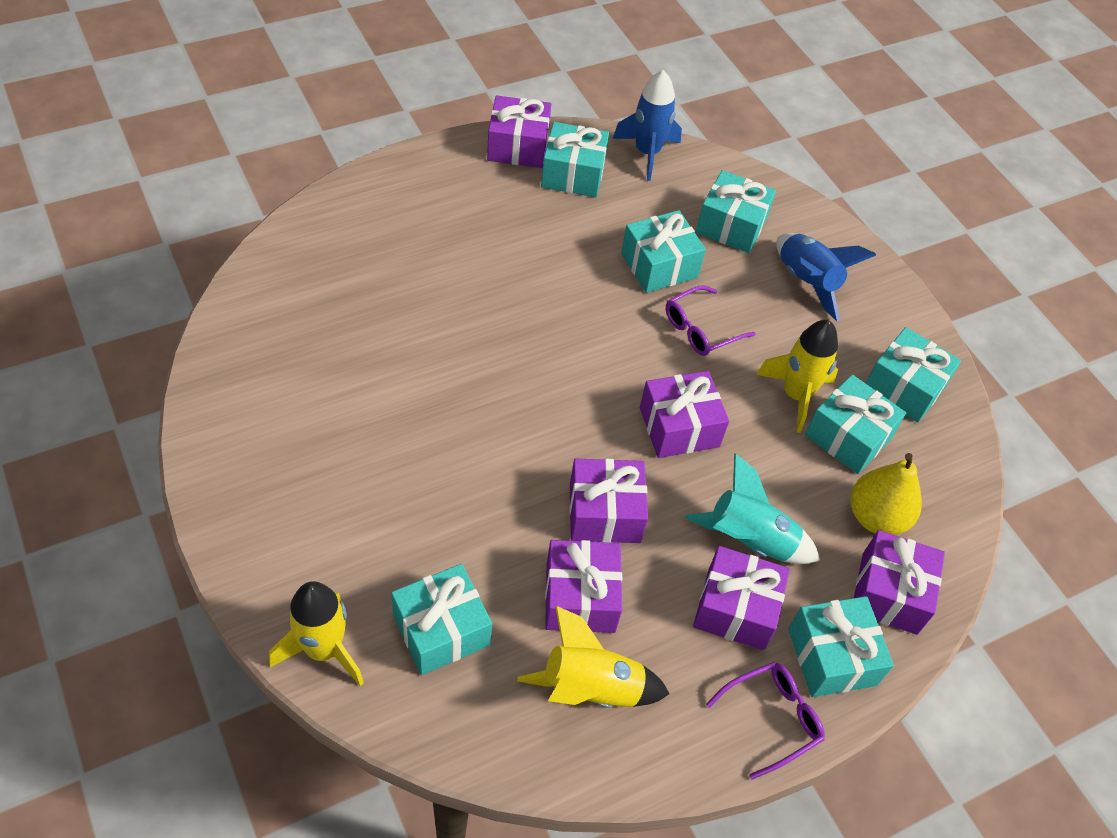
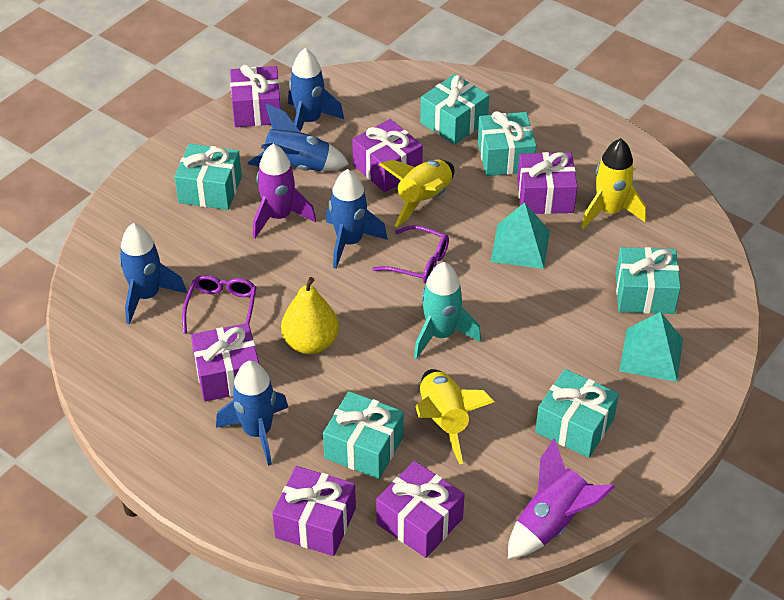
blue rocket: 2 -> 5
purple rocket: 0 -> 2
turquoise gift: 7 -> 6
turquoise pyramid: 0 -> 2

